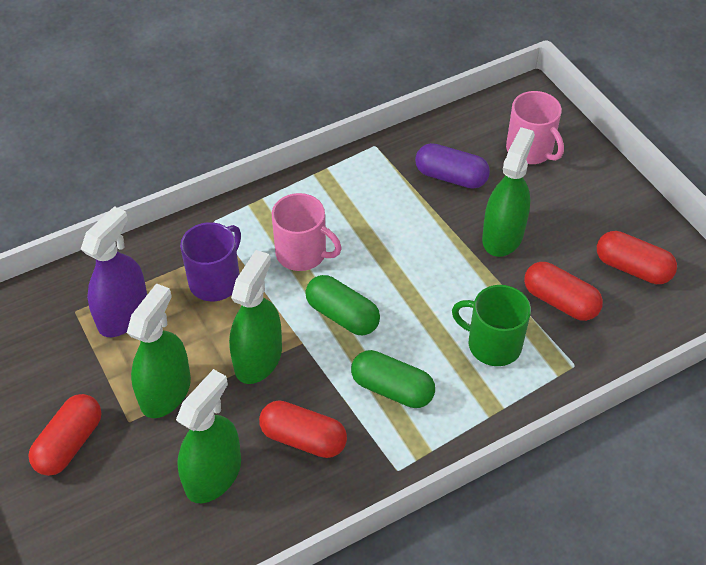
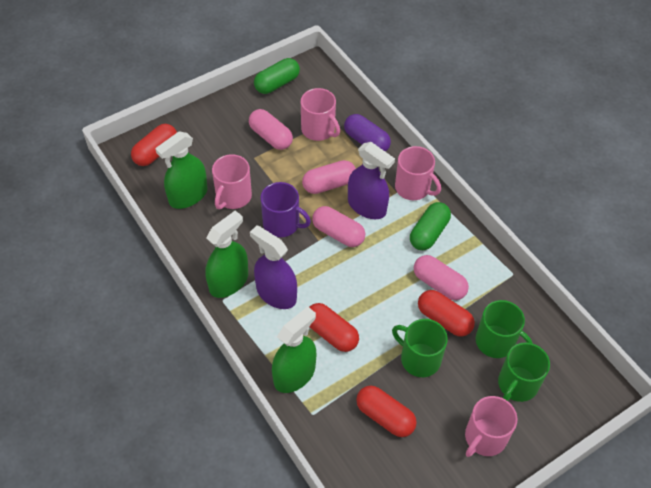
green mug: 1 -> 3
green spray bottle: 4 -> 3
pink capsule: 0 -> 4
pink mug: 2 -> 4
purple spray bottle: 1 -> 2

